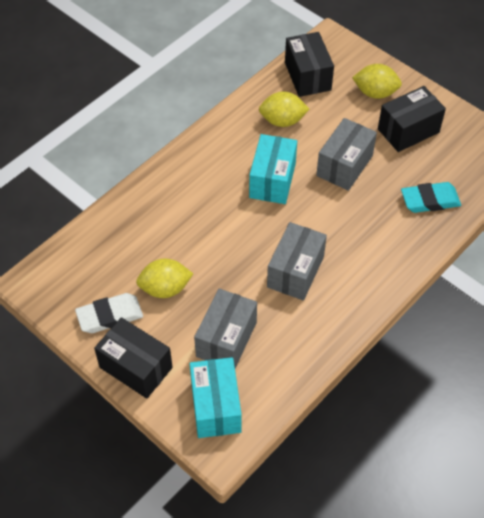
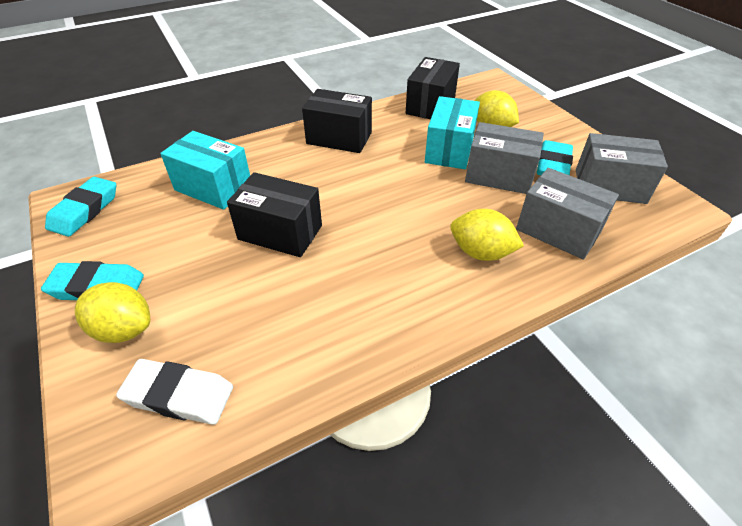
turquoise eraser: 1 -> 3

